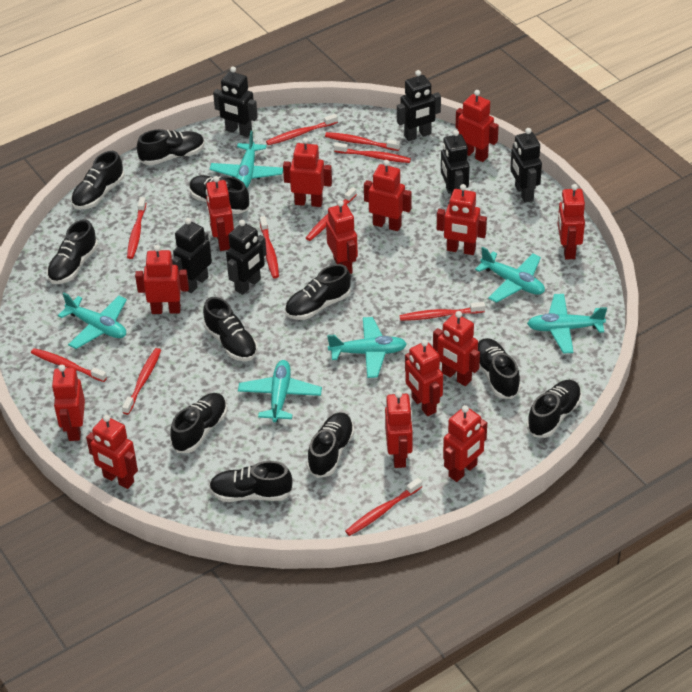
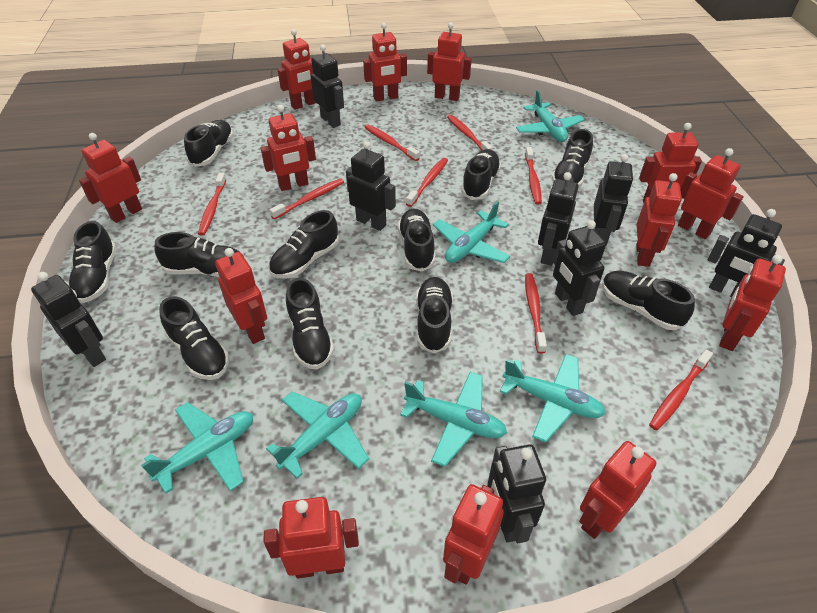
black robot: 6 -> 8
red robot: 14 -> 13
red toothbrush: 10 -> 8

